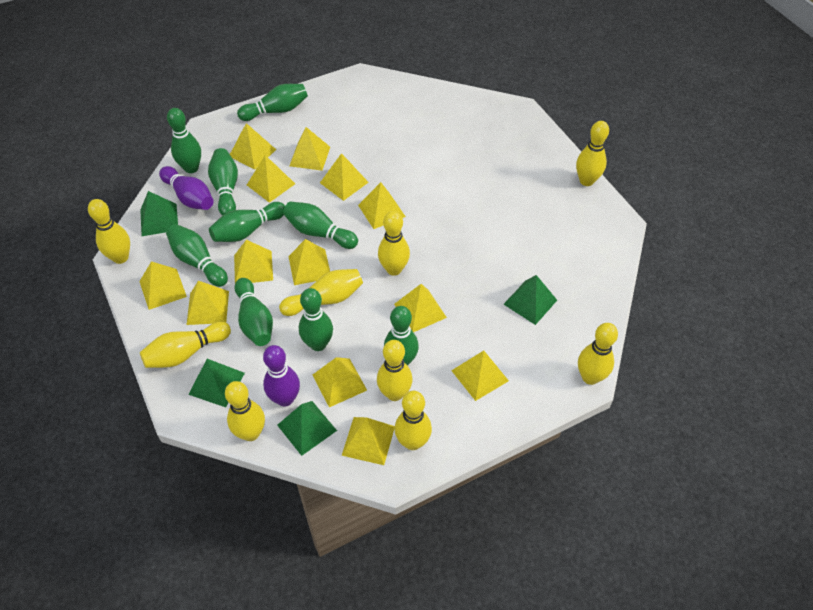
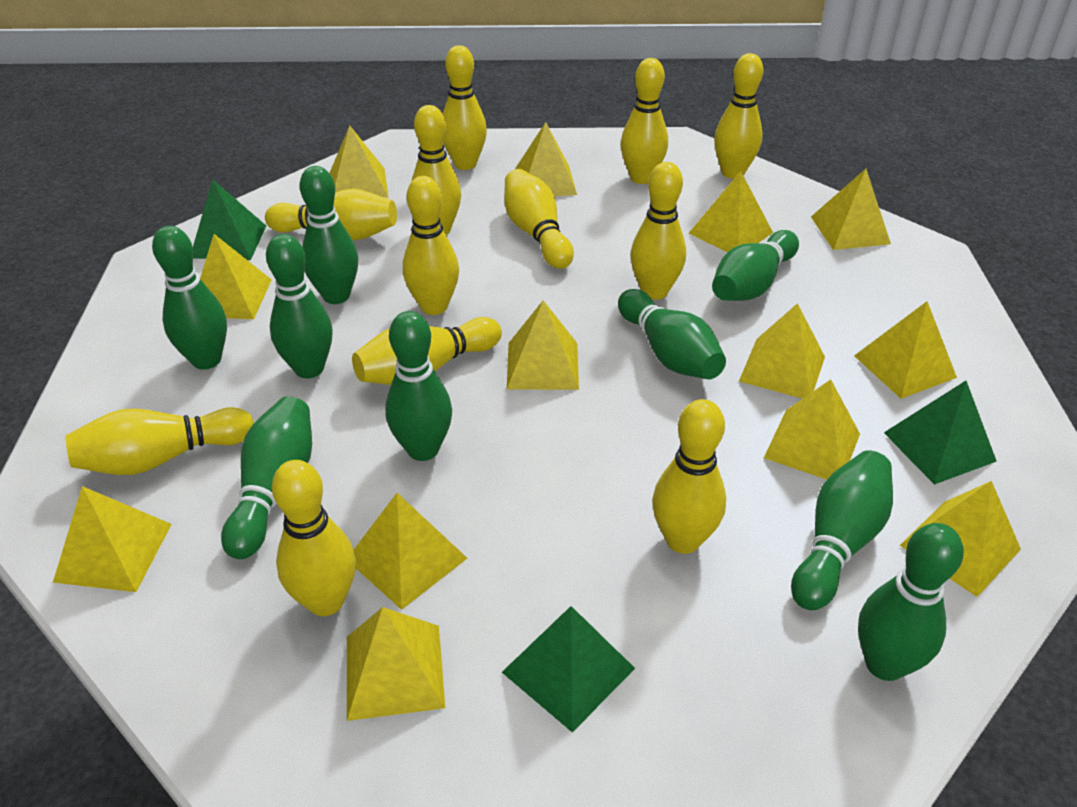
green pyramid: 4 -> 3
purple bowling pin: 2 -> 0
yellow bowling pin: 9 -> 12

